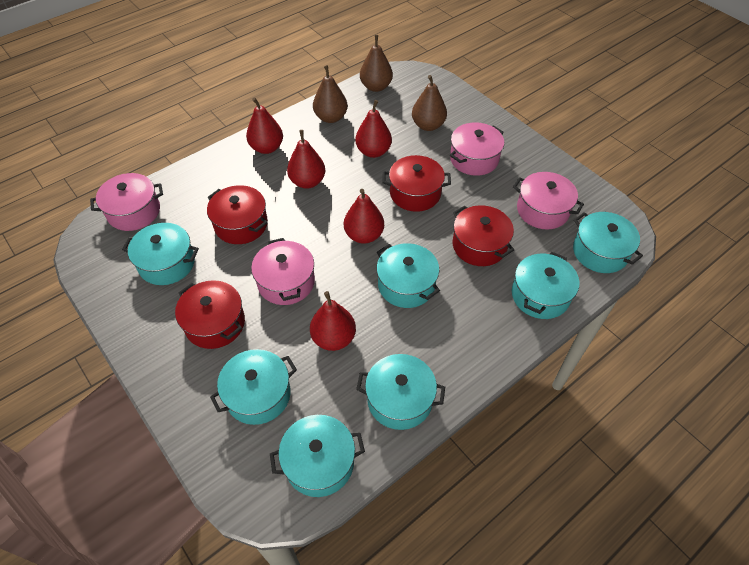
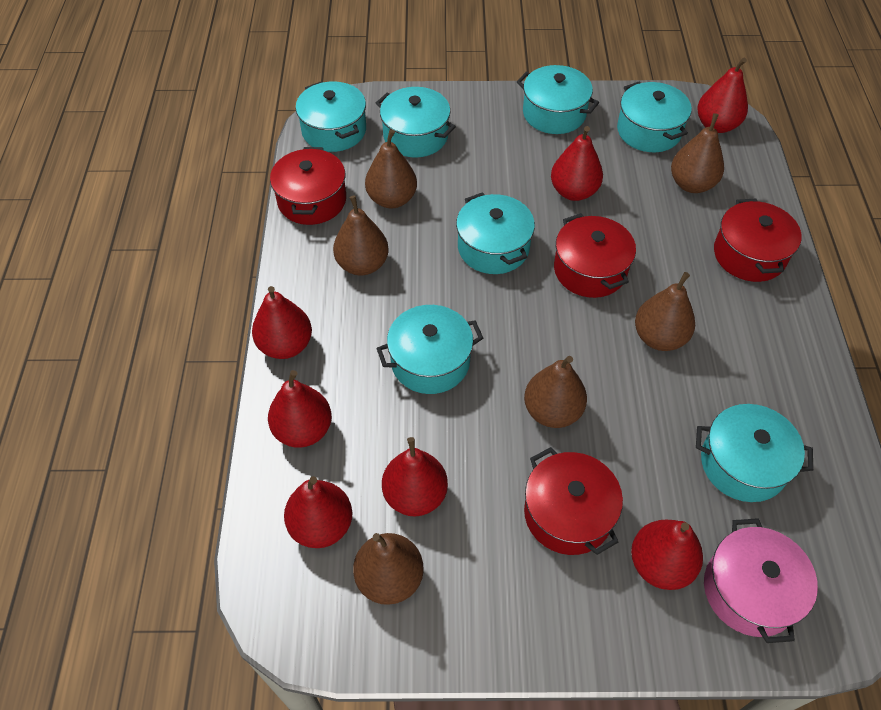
brown pear: 3 -> 6
pink pot: 4 -> 1
red pear: 5 -> 7

